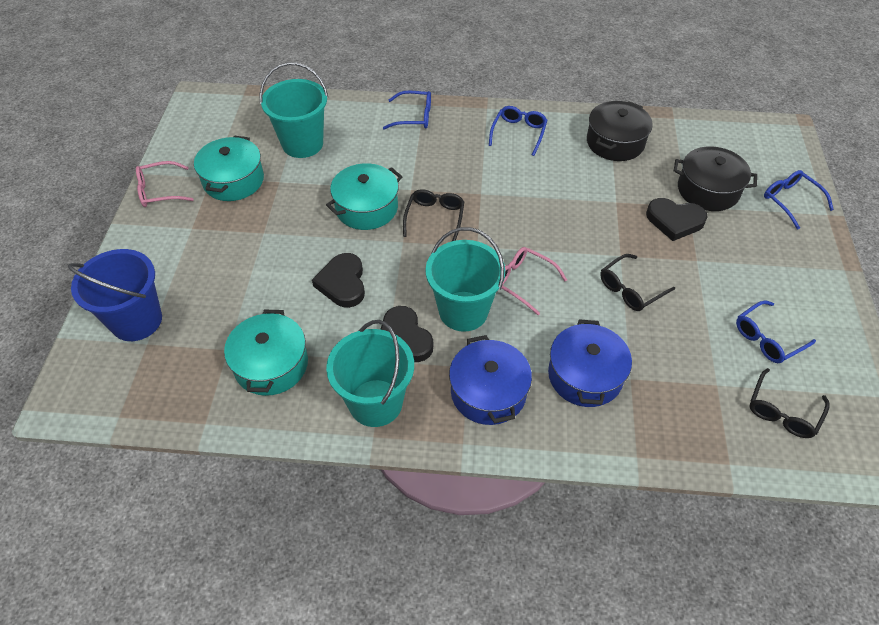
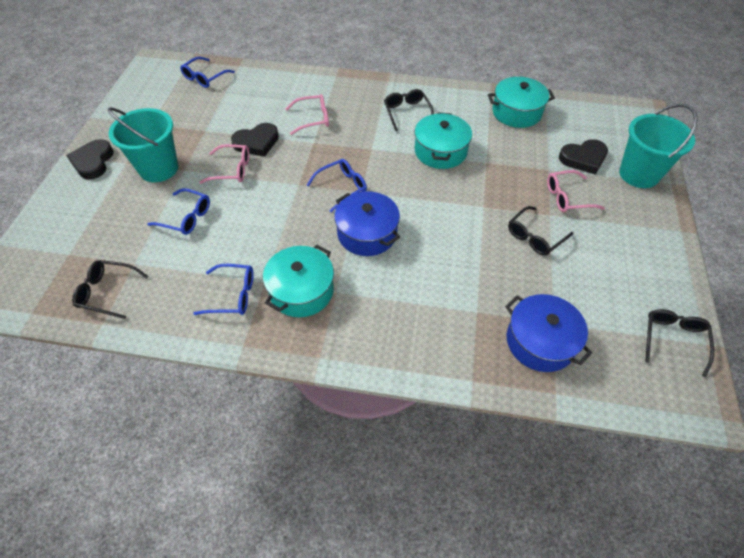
black glasses: 3 -> 4
black pot: 2 -> 0
blue bucket: 1 -> 0
pink glasses: 2 -> 3
turquoise bucket: 3 -> 2

